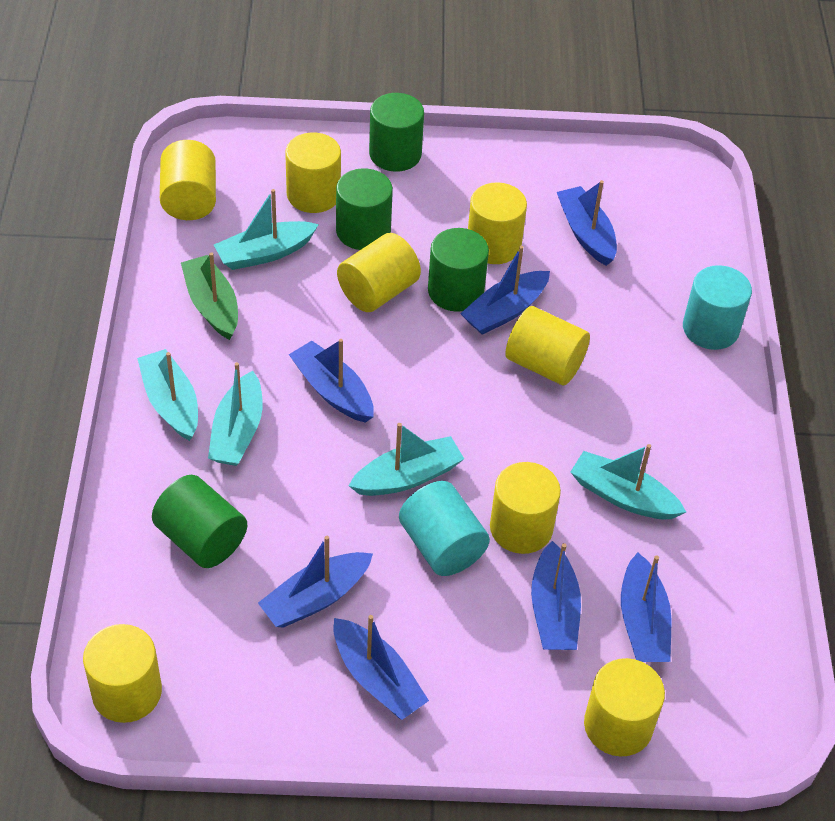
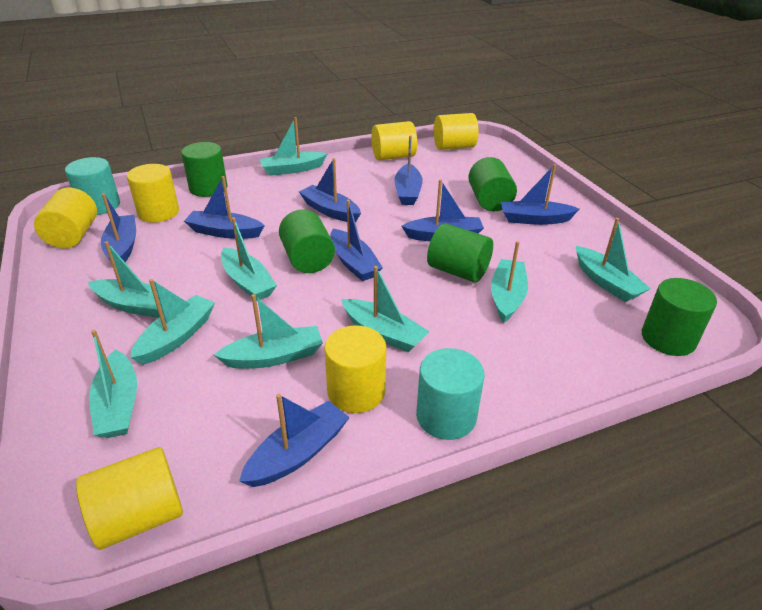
blue boat: 7 -> 8
green boat: 1 -> 0
green cylinder: 4 -> 5
turquoise boat: 5 -> 9
yellow cylinder: 8 -> 6

